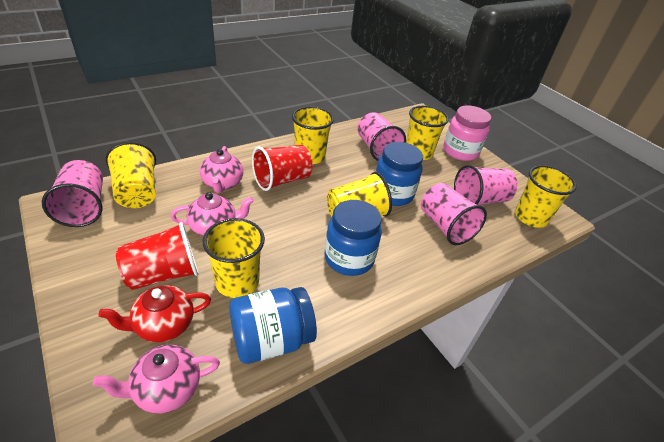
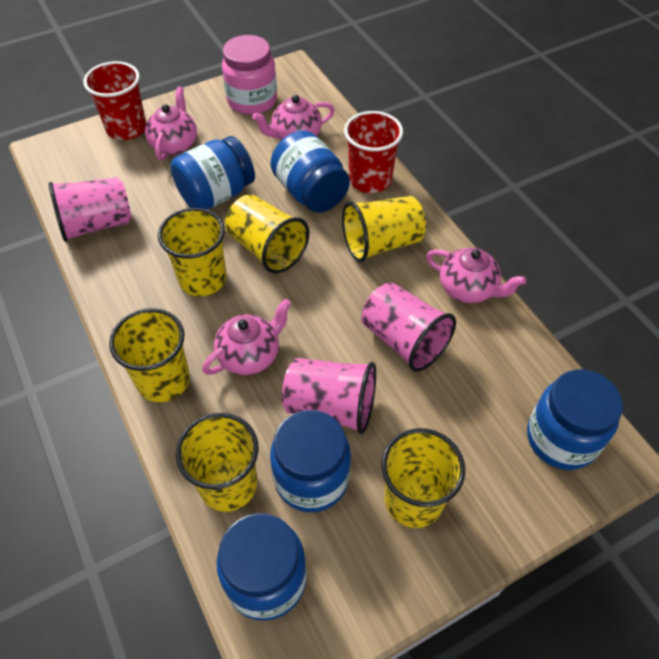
blue jar: 3 -> 5
pink cup: 4 -> 3
pink teapot: 3 -> 4
red teapot: 1 -> 0

